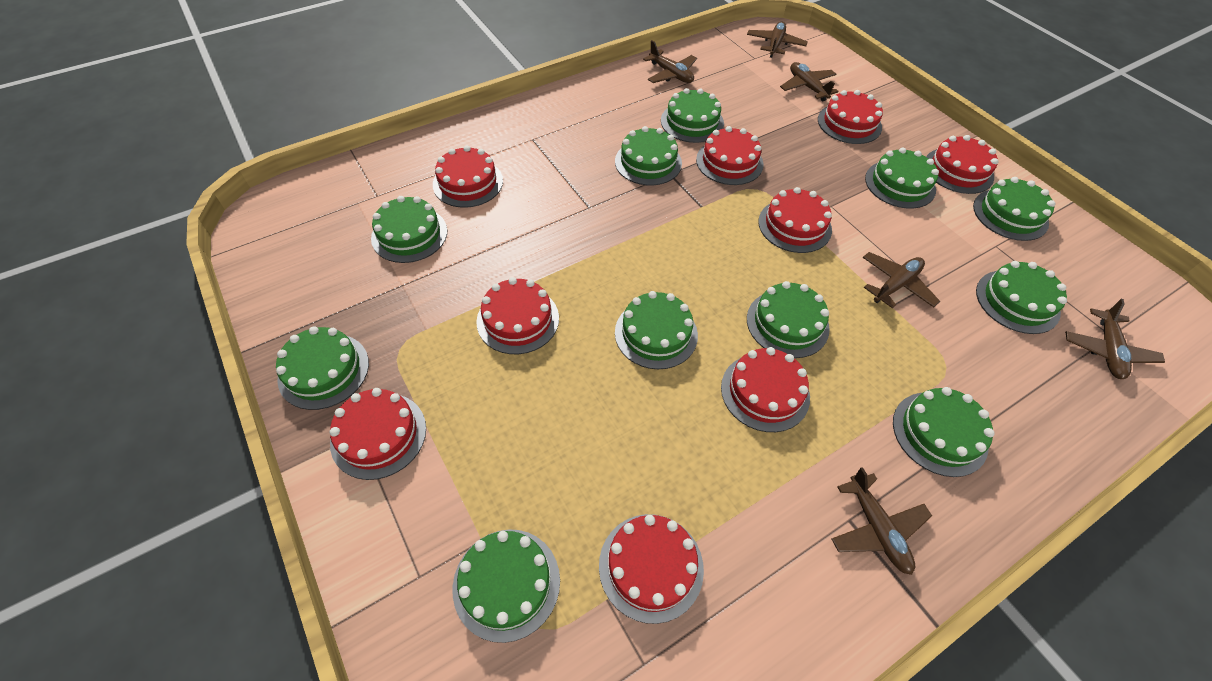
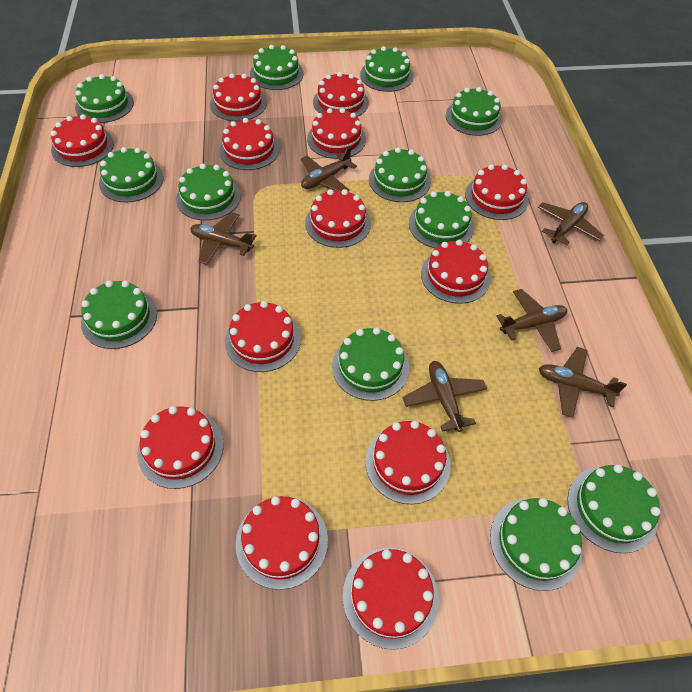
green cake: 11 -> 12
red cake: 9 -> 13

